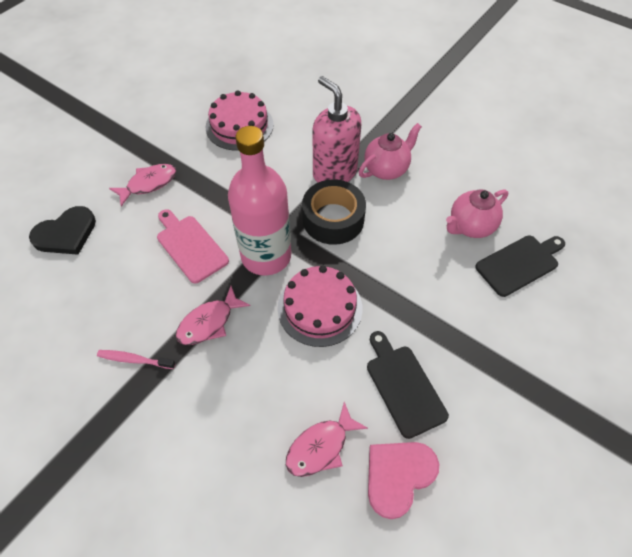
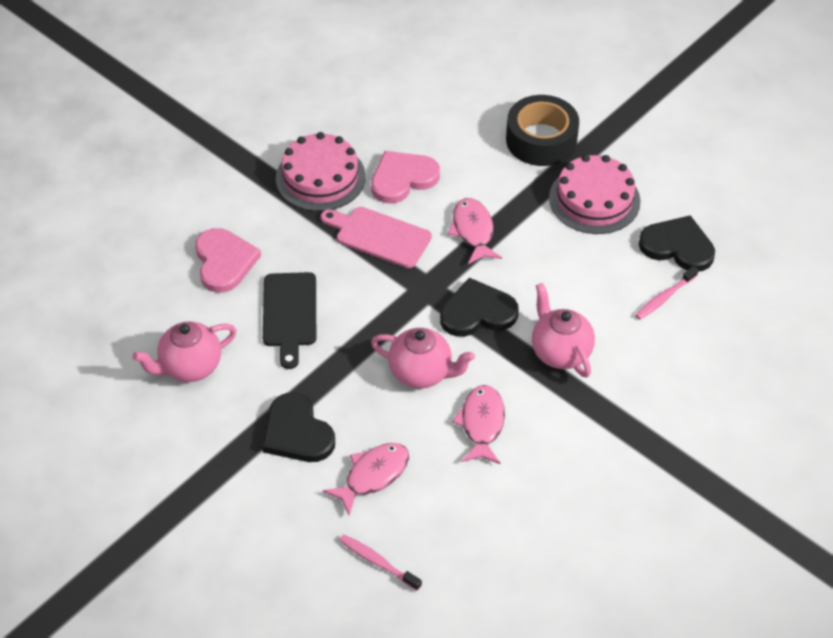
black cutting board: 2 -> 1
black heart: 1 -> 3
pink bottle: 1 -> 0
pink heart: 1 -> 2
pink soap dispenser: 1 -> 0
pink teapot: 2 -> 3
pink toothbrush: 1 -> 2

